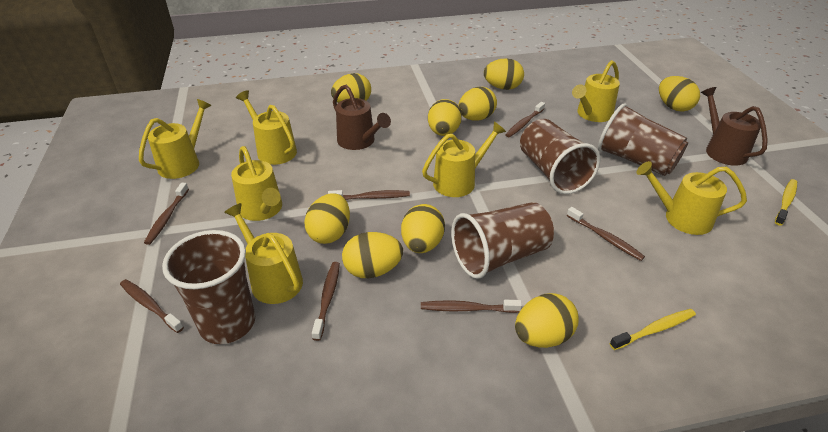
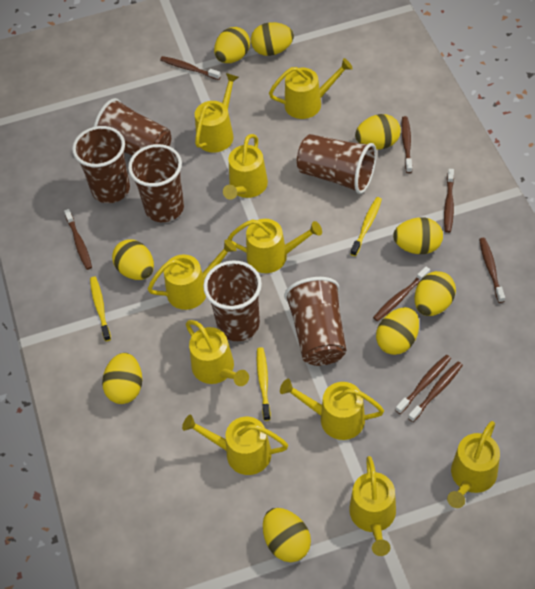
brown cup: 4 -> 6
brown toothbrush: 7 -> 8
brown watering can: 2 -> 0
yellow toothbrush: 2 -> 3
yellow watering can: 7 -> 10

